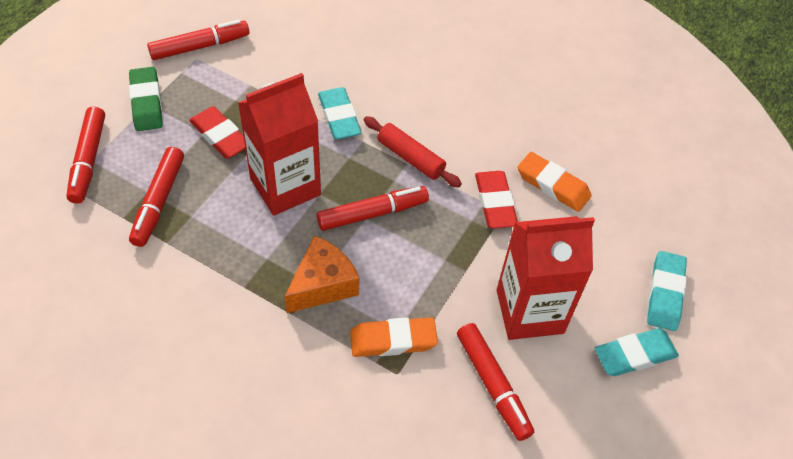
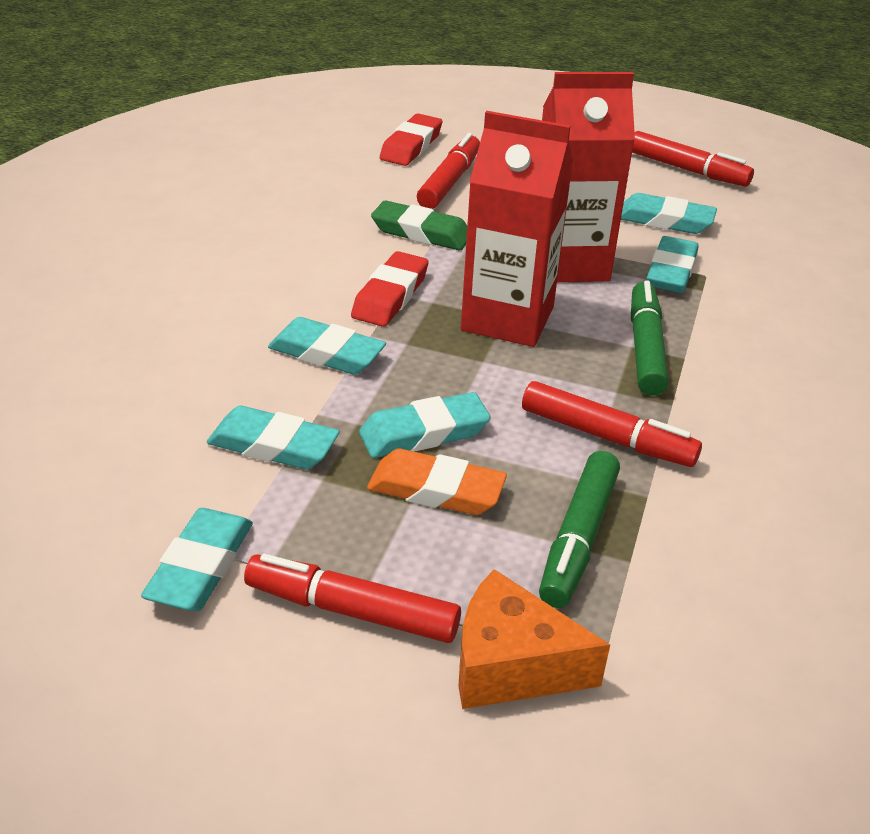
green marker: 0 -> 2
orange eraser: 2 -> 1
red marker: 5 -> 4
red rolling pin: 1 -> 0
turquoise eraser: 3 -> 6

